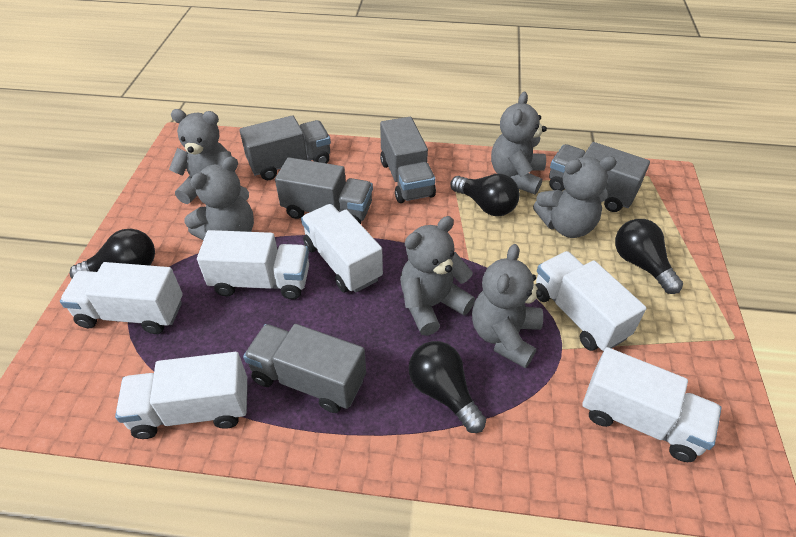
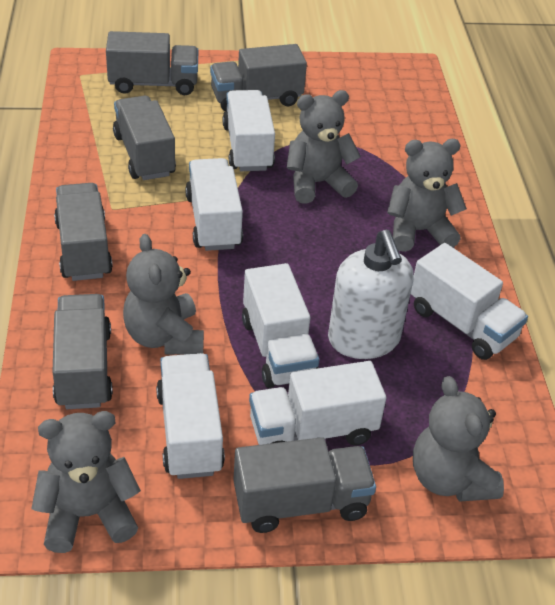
black light bulb: 4 -> 0
grey teddy bear: 6 -> 5
grey truck: 5 -> 6
white soap dispenser: 0 -> 1

